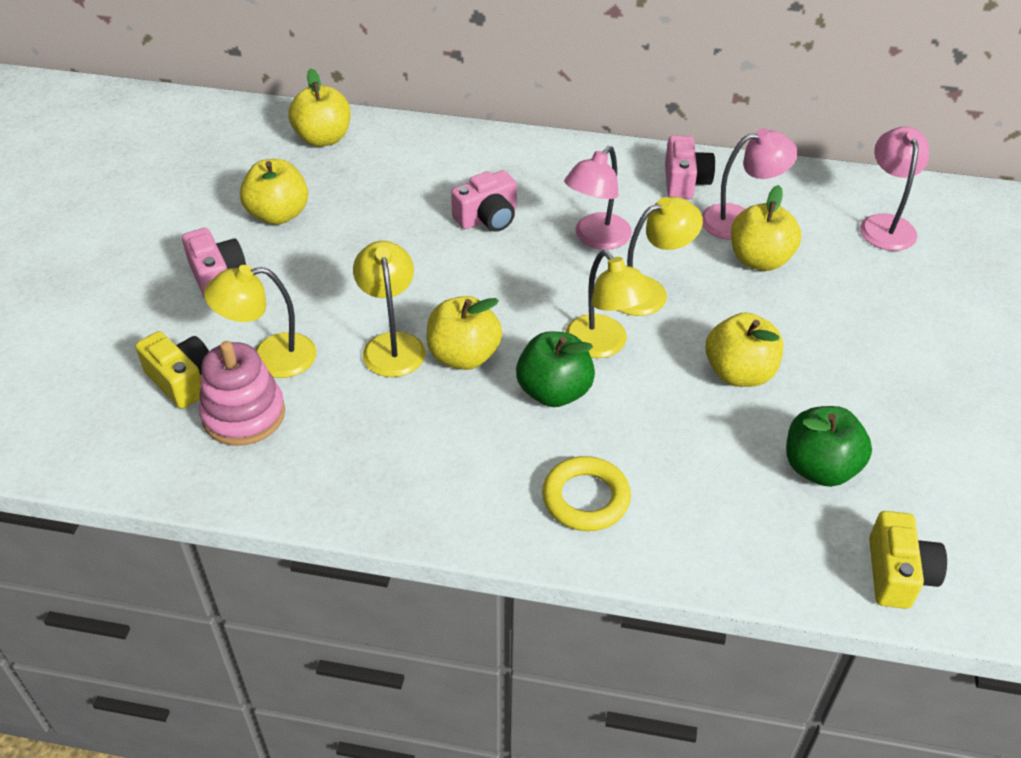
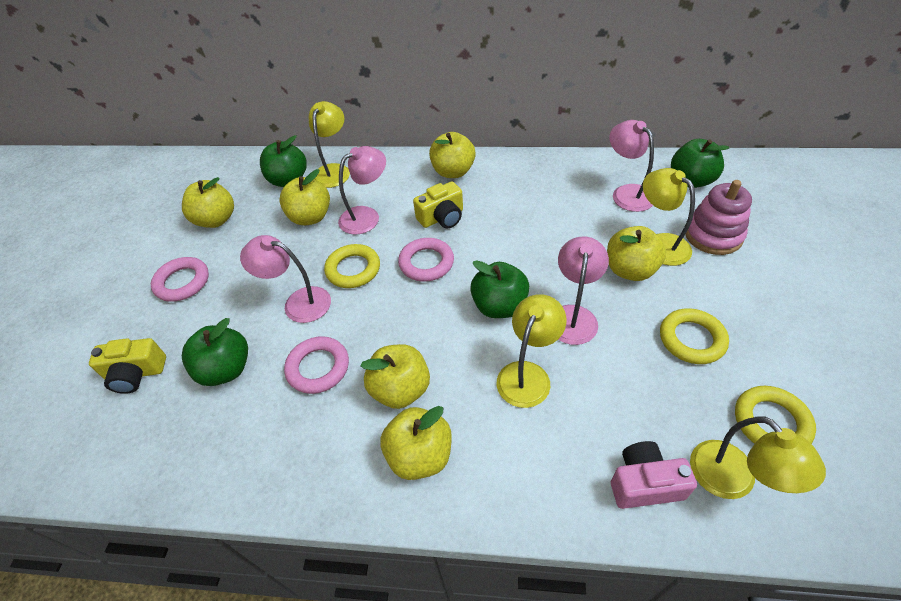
green apple: 2 -> 4
pink camera: 3 -> 1
pink lamp: 3 -> 4
pink ring: 0 -> 3
yellow apple: 5 -> 6
yellow ring: 1 -> 3

